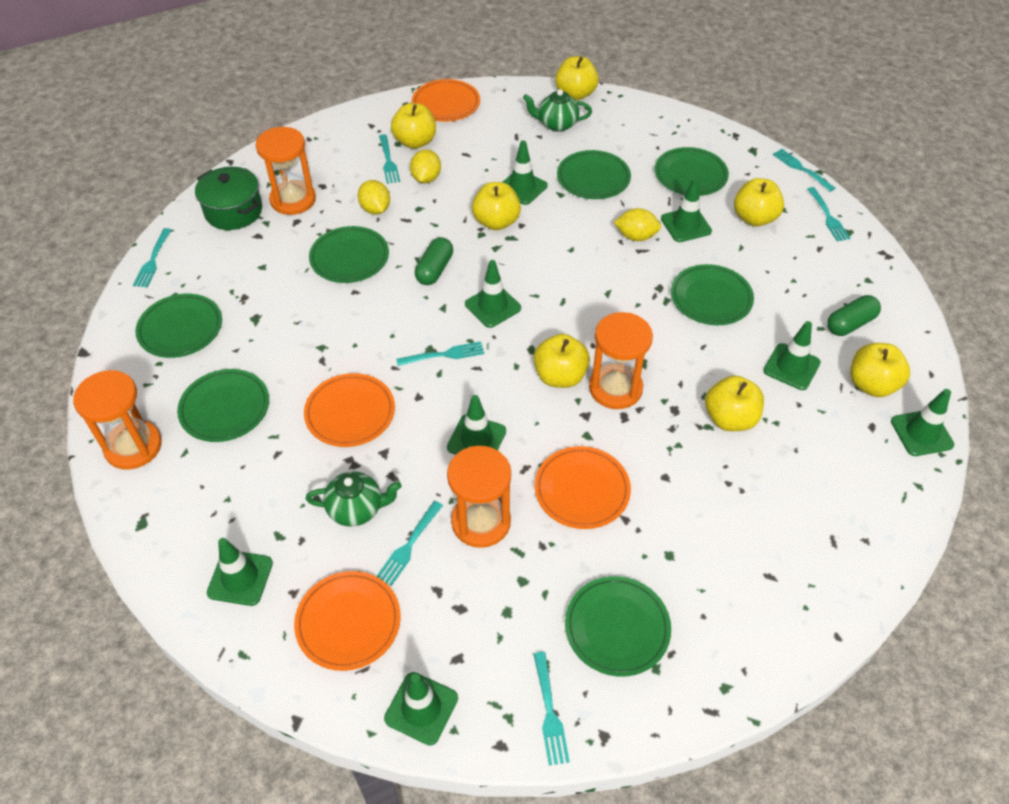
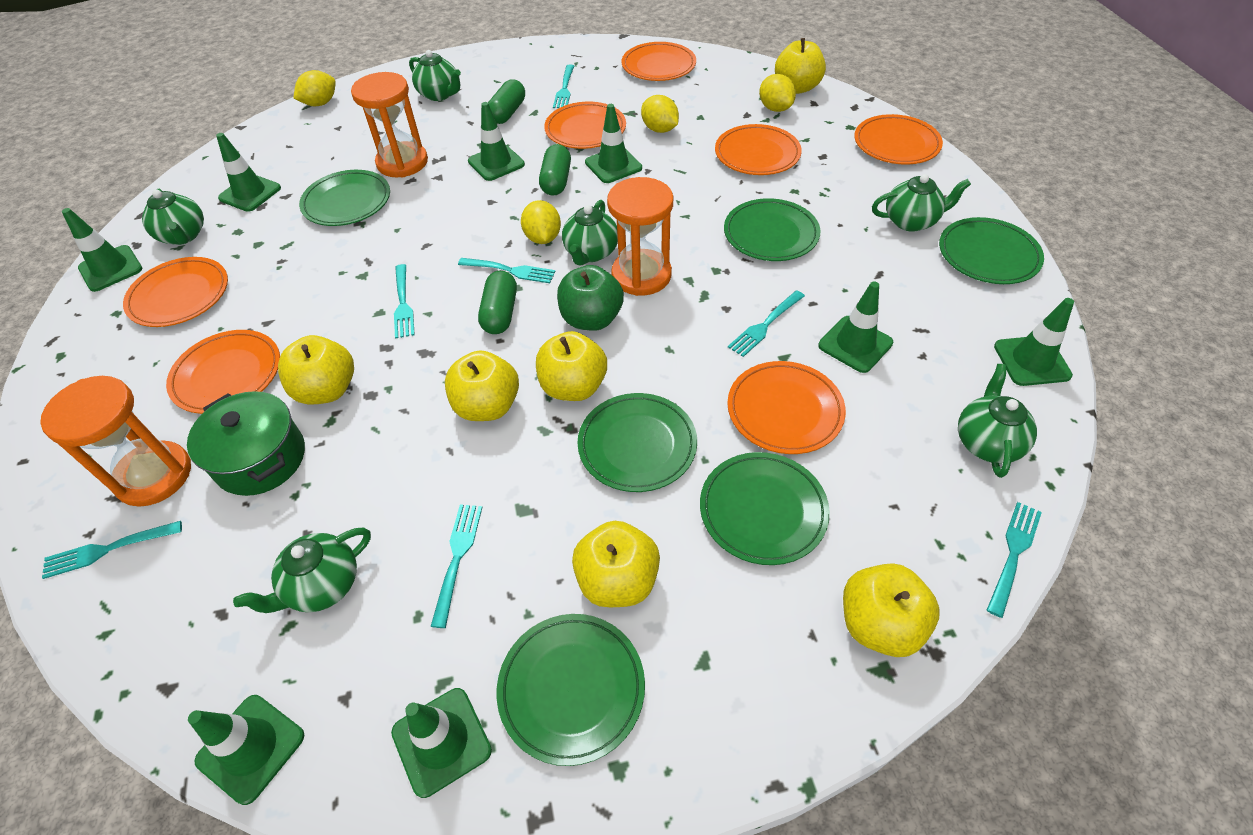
green apple: 0 -> 1
green capsule: 2 -> 3
green plate: 7 -> 6
green teapot: 2 -> 6
orange hourglass: 4 -> 3
orange plate: 4 -> 7
yellow apple: 7 -> 6
yellow lemon: 3 -> 4

